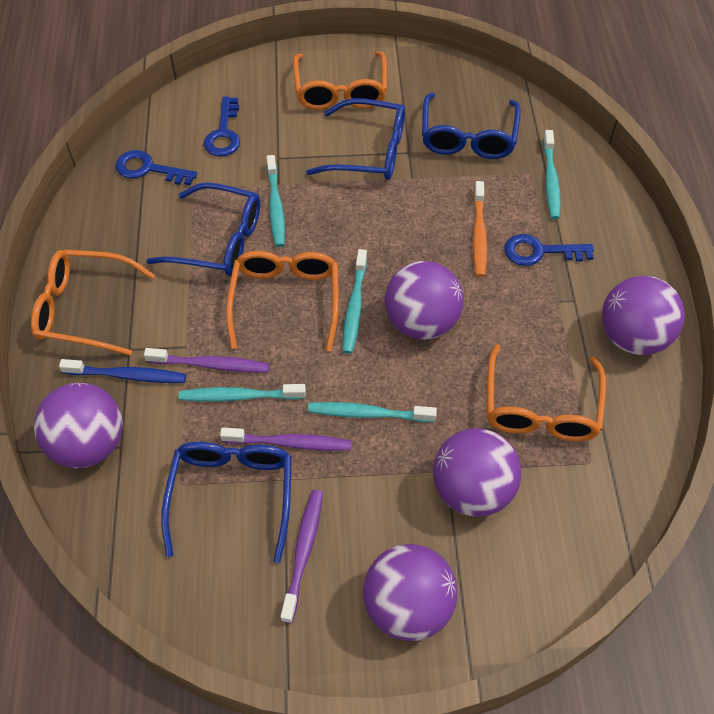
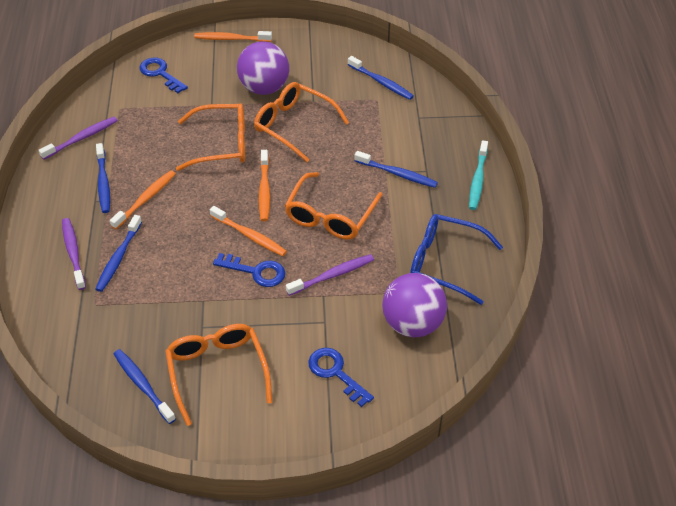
blue glasses: 4 -> 1
blue toothbrush: 1 -> 5
orange toothbrush: 1 -> 4
purple ball: 5 -> 2
turquoise toothbrush: 5 -> 1

